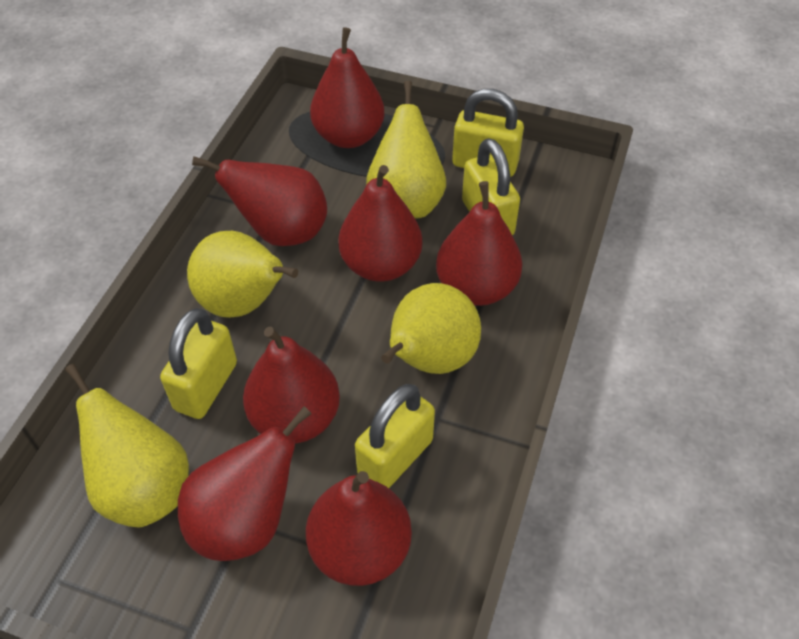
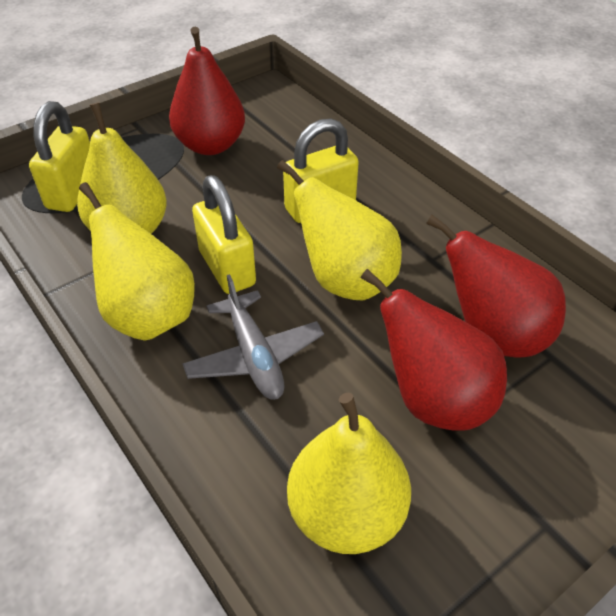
grey plane: 0 -> 1
red pear: 7 -> 3
yellow padlock: 4 -> 3

